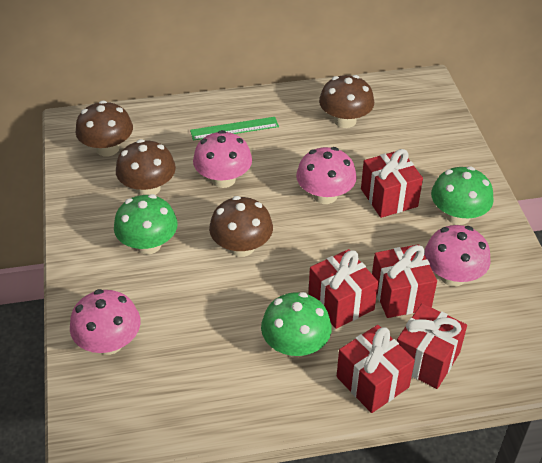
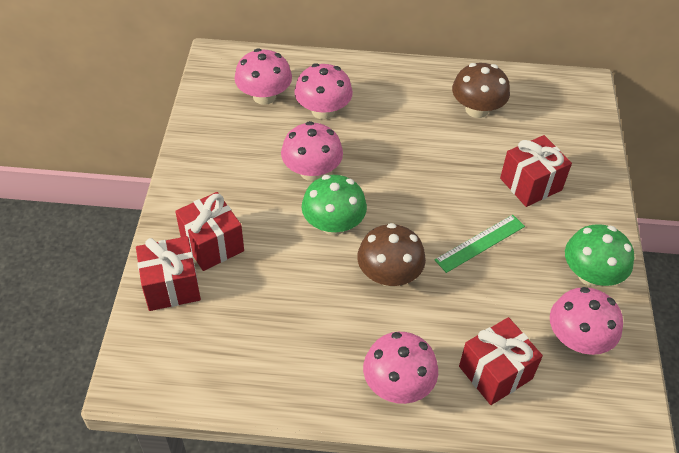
brown mushroom: 4 -> 2
green mushroom: 3 -> 2
pink mushroom: 4 -> 5
red gift: 5 -> 4

